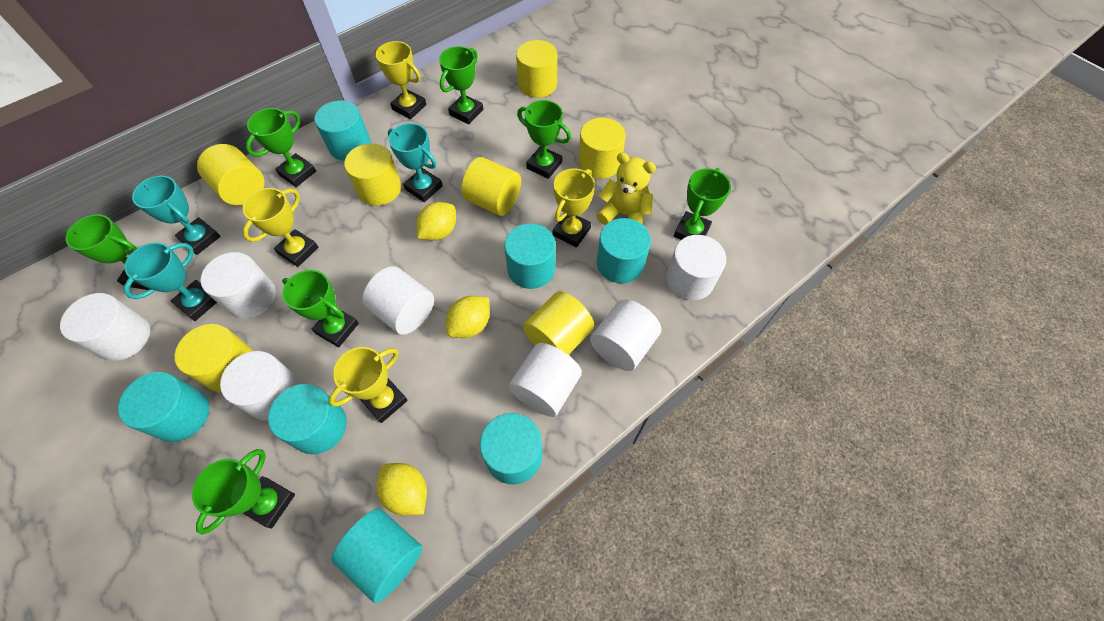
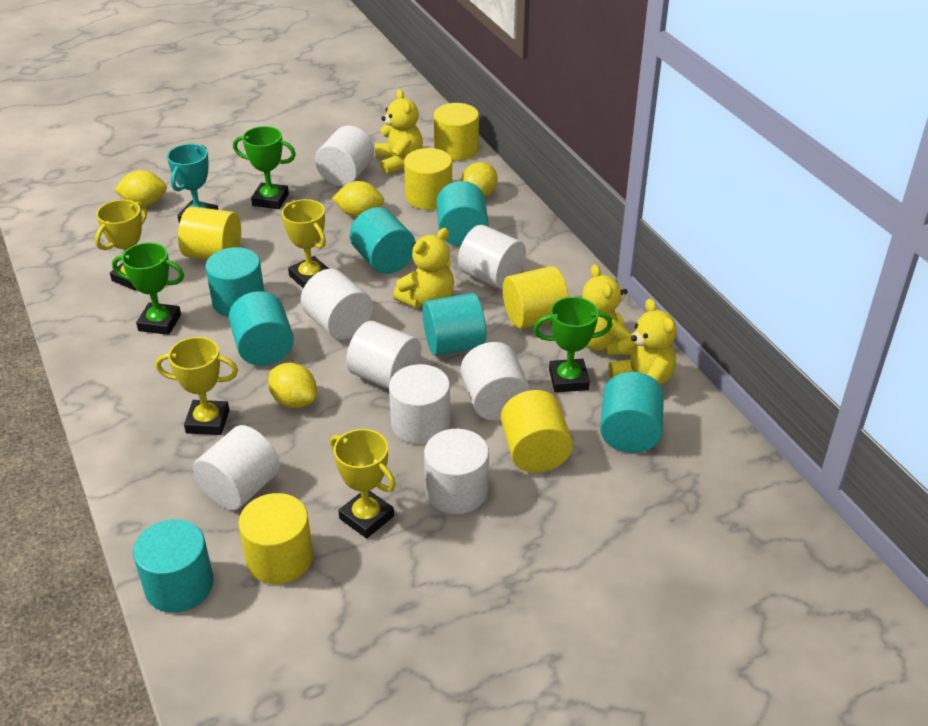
green trophy: 7 -> 3
turquoise trophy: 3 -> 1
white cylinder: 7 -> 8
yellow cylinder: 7 -> 6
yellow lemon: 3 -> 4
yellow teddy bear: 1 -> 4

